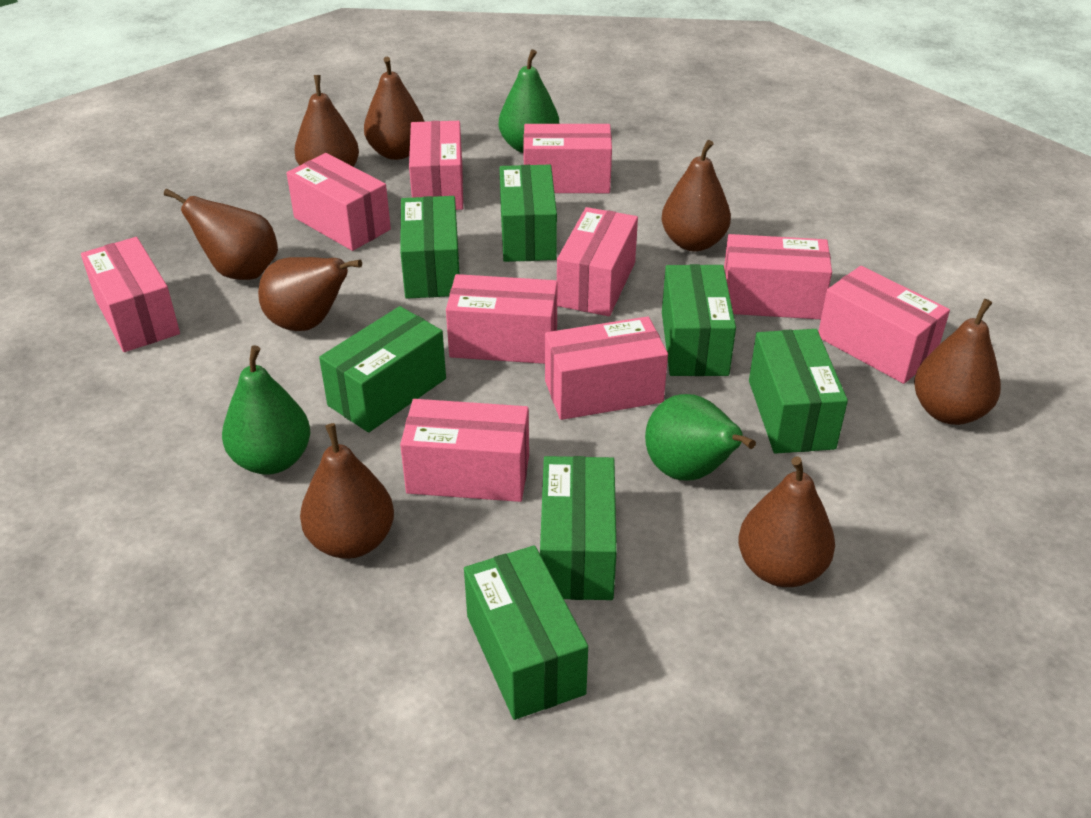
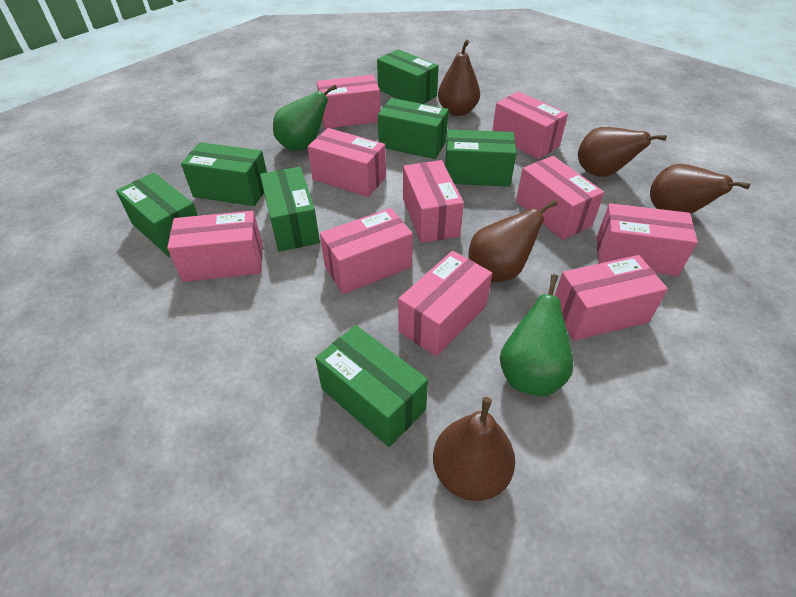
brown pear: 8 -> 5
green pear: 3 -> 2

